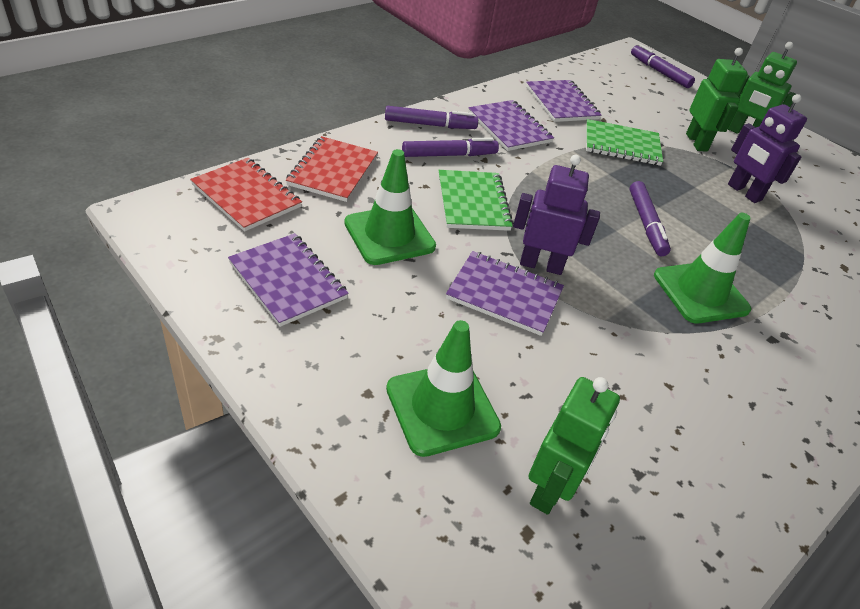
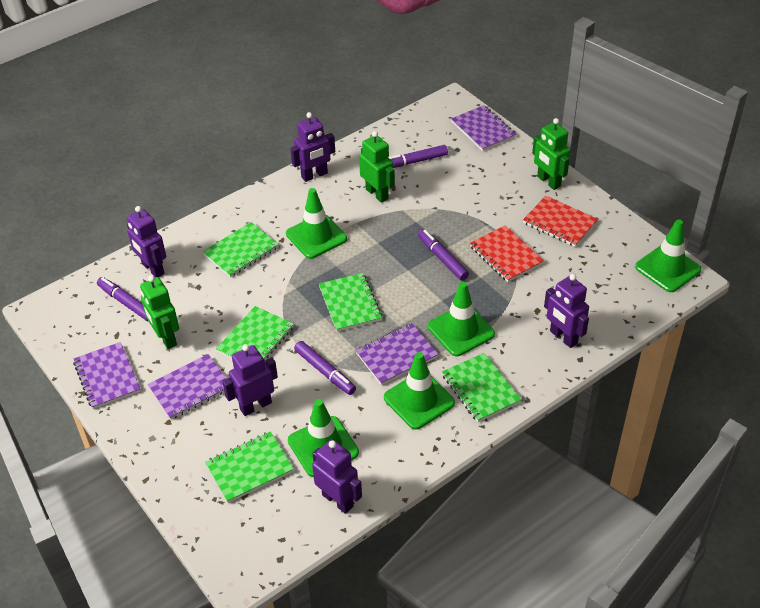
green notebook: 2 -> 5
green traffic cone: 3 -> 5
purple robot: 2 -> 5

